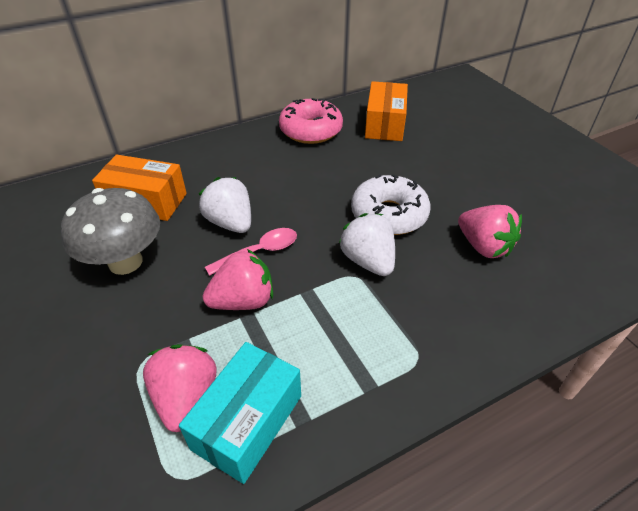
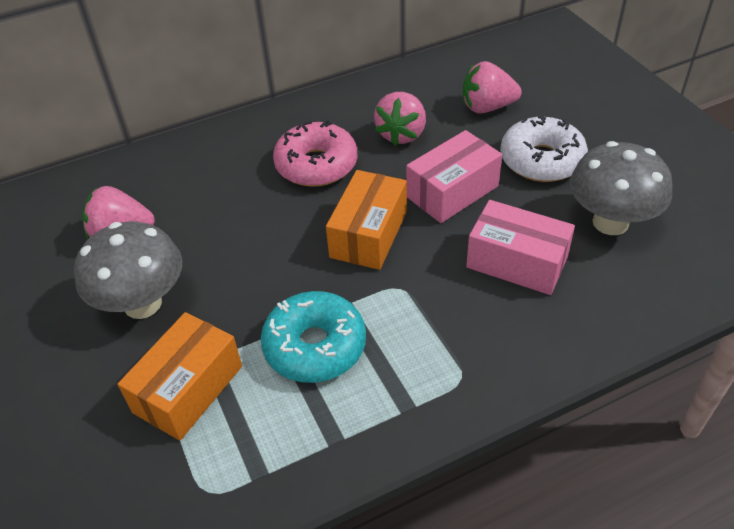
grey mushroom: 1 -> 2
pink box: 0 -> 2
pink spoon: 1 -> 0
turquoise box: 1 -> 0
turquoise donut: 0 -> 1
white strawberry: 2 -> 0

